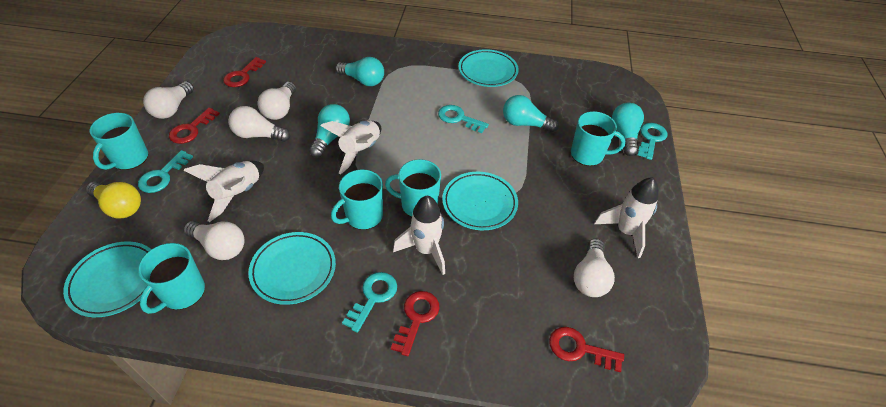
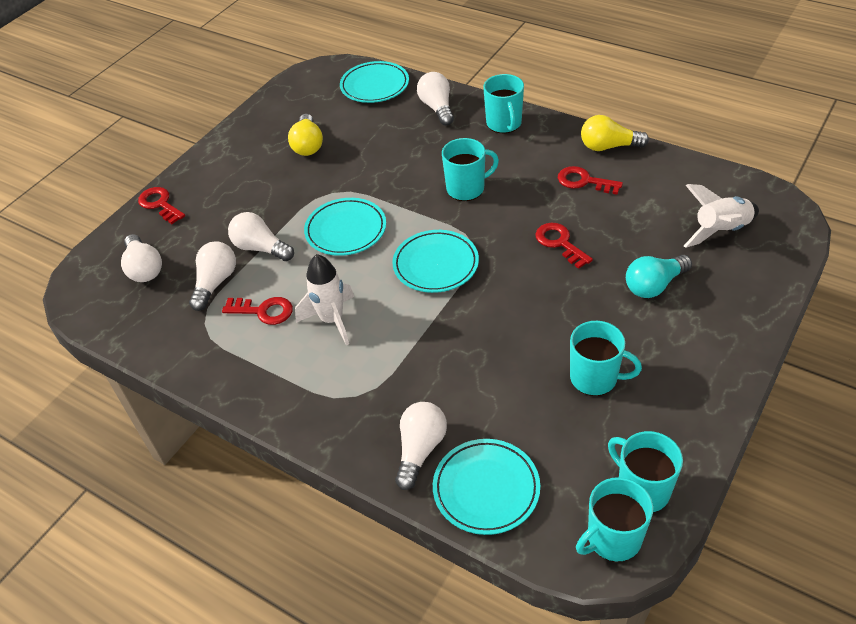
turquoise key: 4 -> 0
turquoise light bulb: 4 -> 1
white rocket: 4 -> 2
yellow light bulb: 1 -> 2

